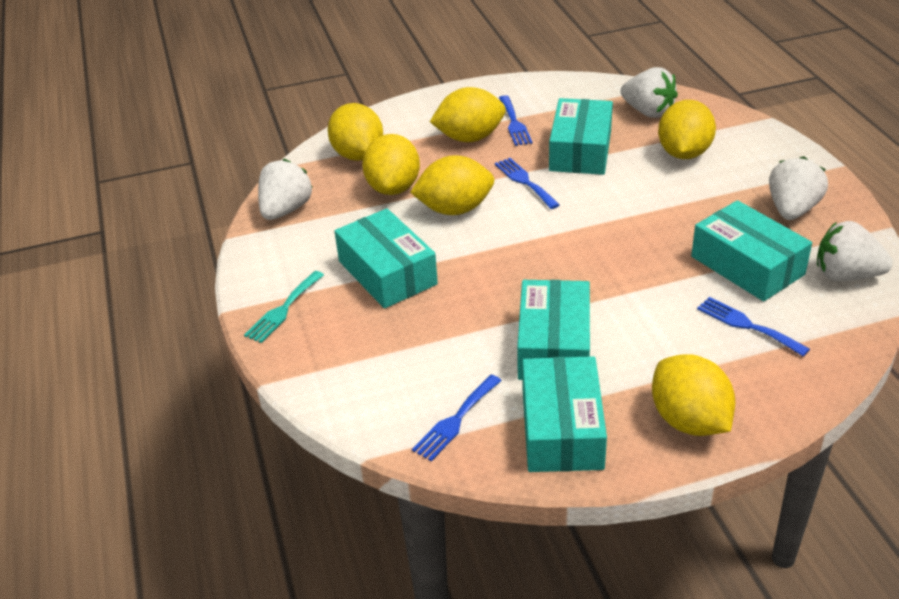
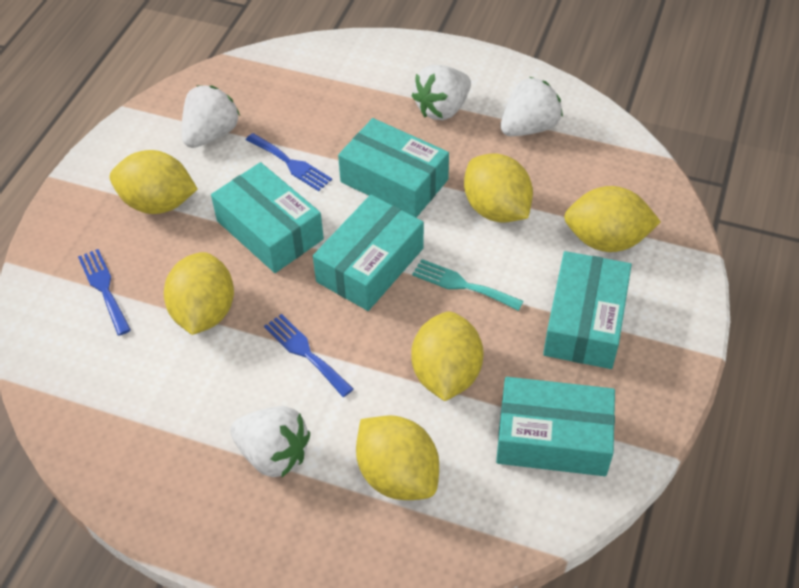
blue fork: 4 -> 3

